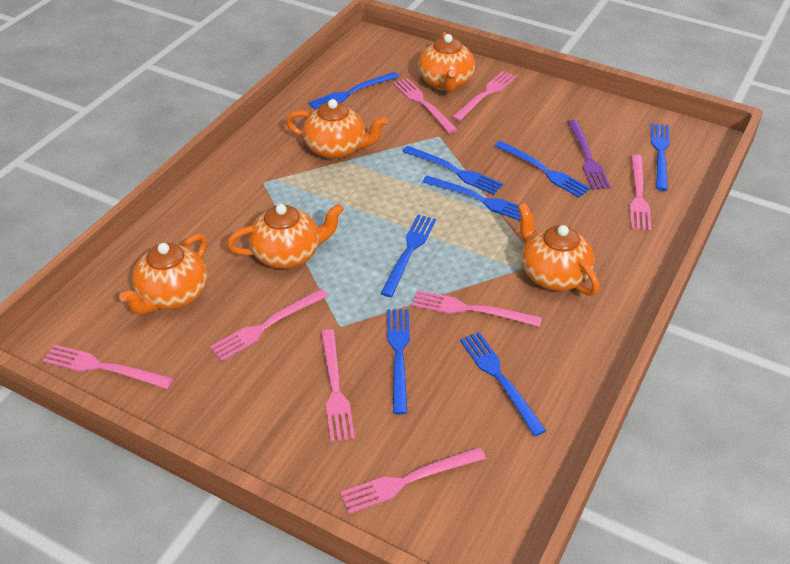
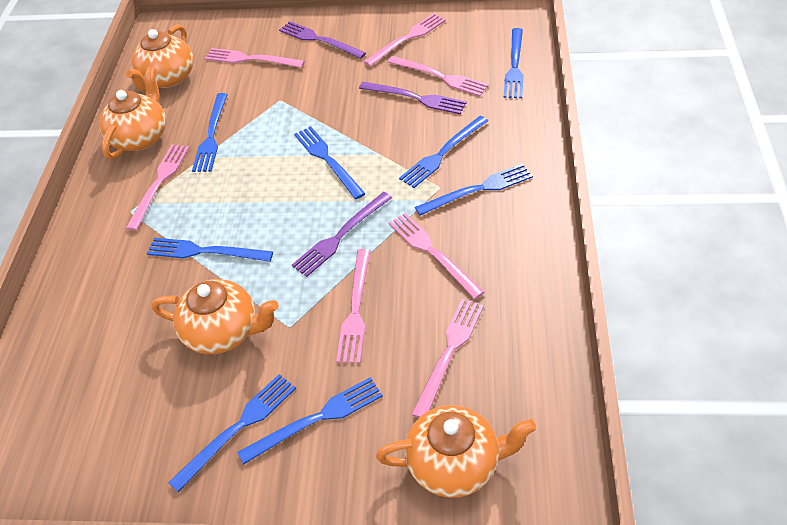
orange teapot: 5 -> 4
pink fork: 8 -> 7
purple fork: 1 -> 3

